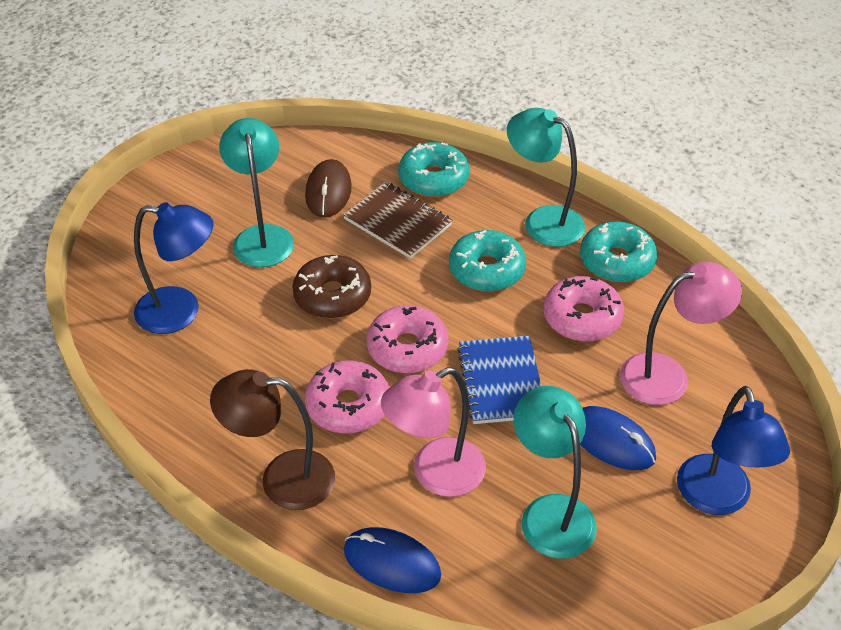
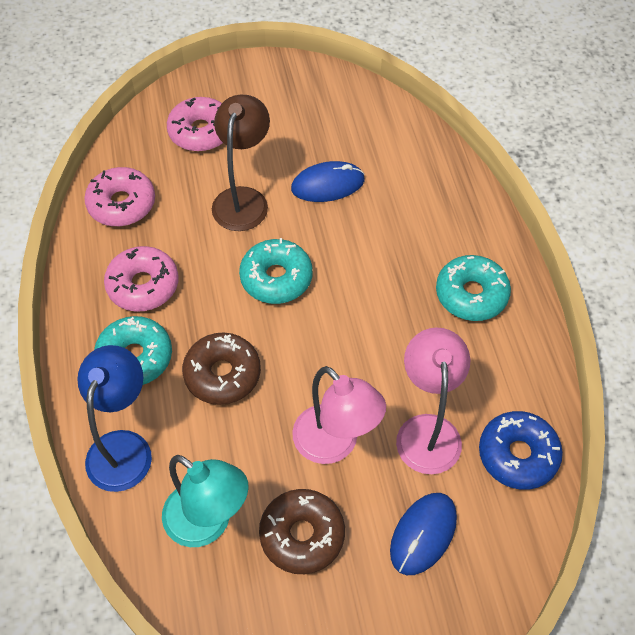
blue donut: 0 -> 1
blue lamp: 2 -> 1
blue notebook: 1 -> 0
brown donut: 1 -> 2
brown mouse: 1 -> 0
brown notebook: 1 -> 0
turquoise lamp: 3 -> 1

